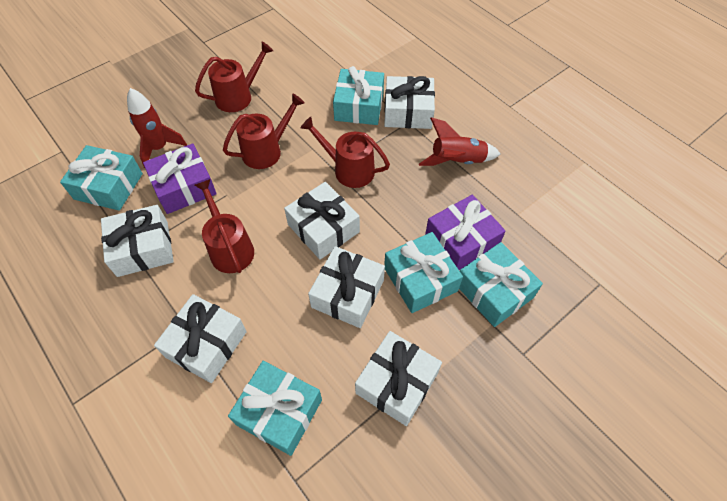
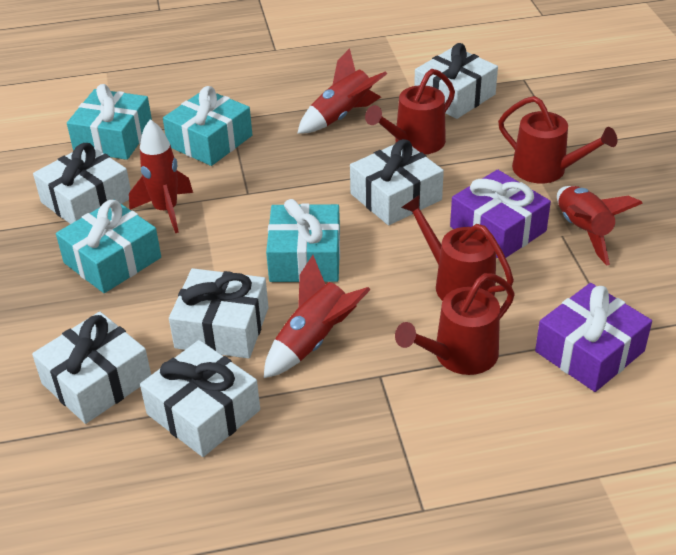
red rocket: 2 -> 4
turquoise gift: 5 -> 4

